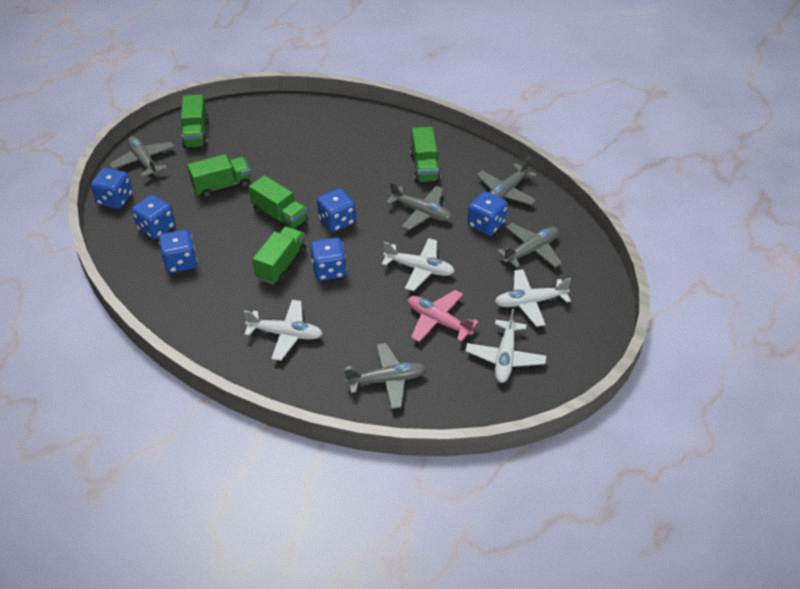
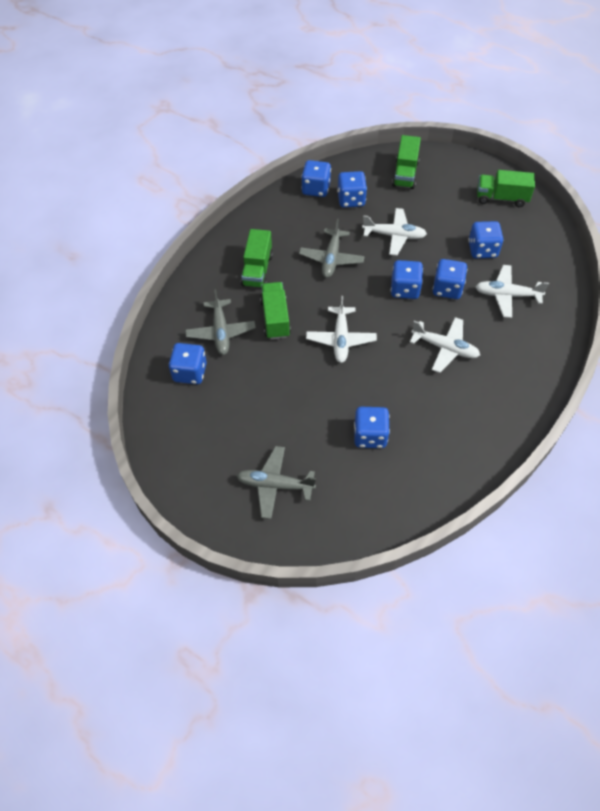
blue dice: 6 -> 7
green truck: 5 -> 4
grey plane: 5 -> 3
pink plane: 1 -> 0

